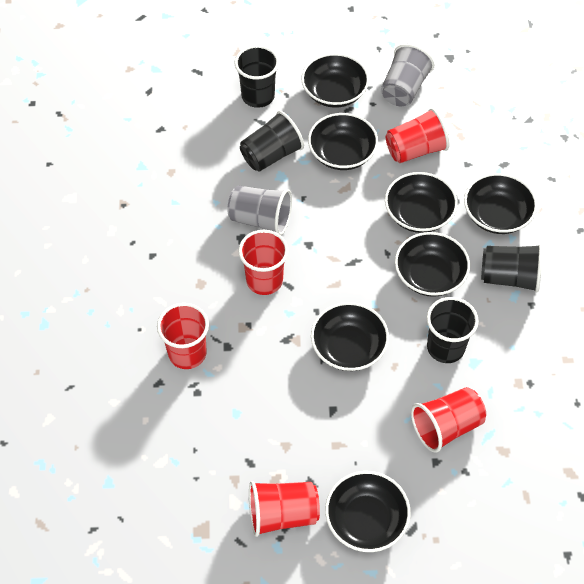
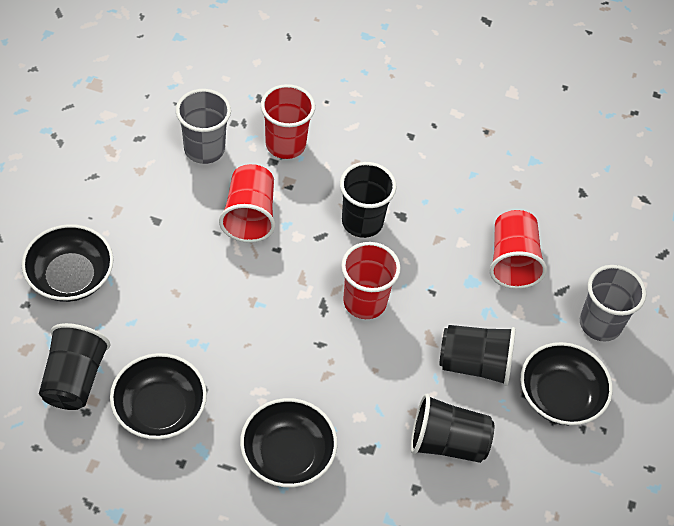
black bowl: 7 -> 4
red cup: 5 -> 4

